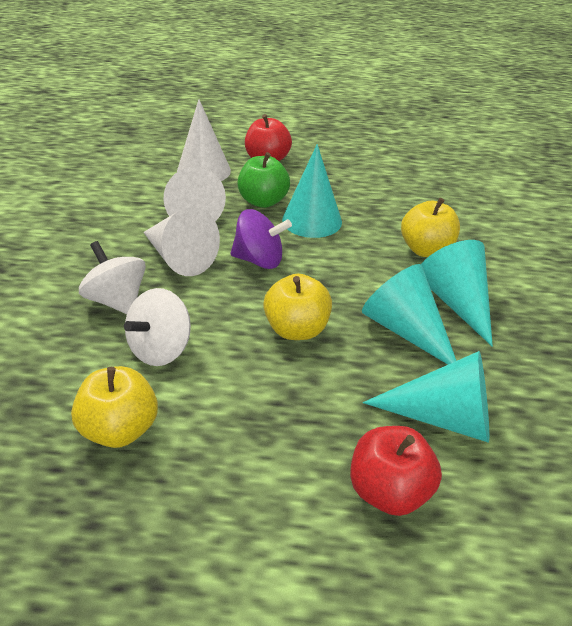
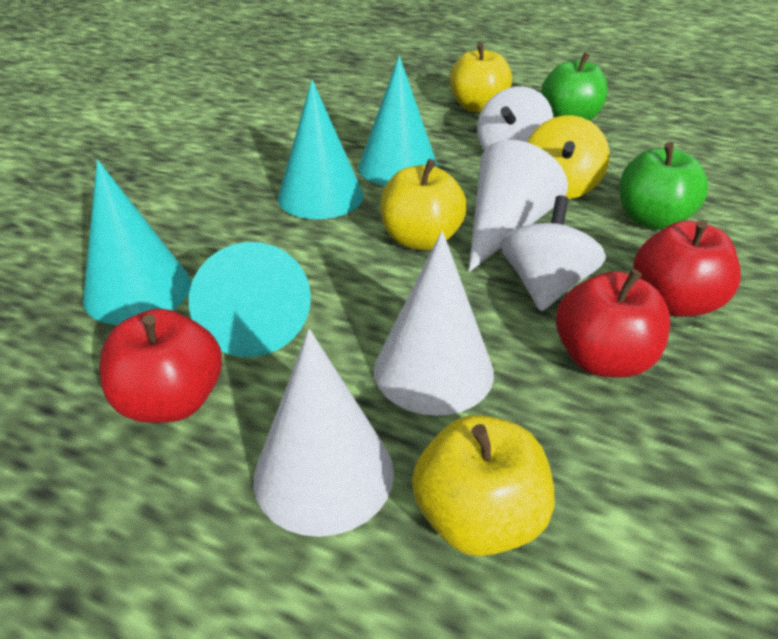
green apple: 1 -> 2
purple spinning top: 1 -> 0
red apple: 2 -> 3
yellow spinning top: 0 -> 1

